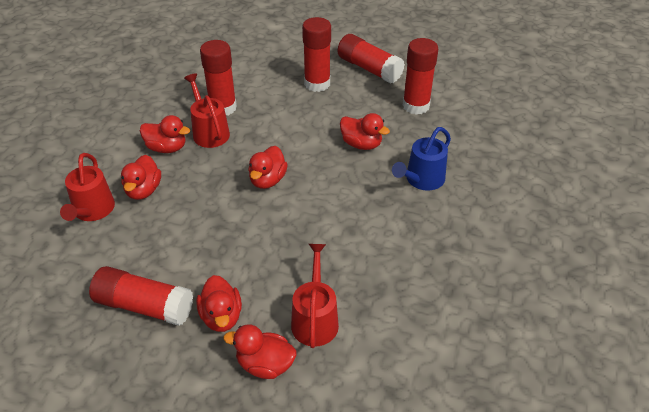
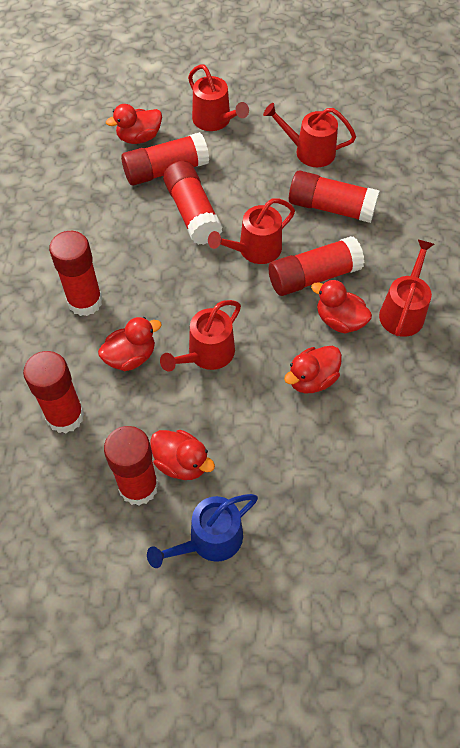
red duck: 6 -> 5
red glue stick: 5 -> 7
red watering can: 3 -> 5

